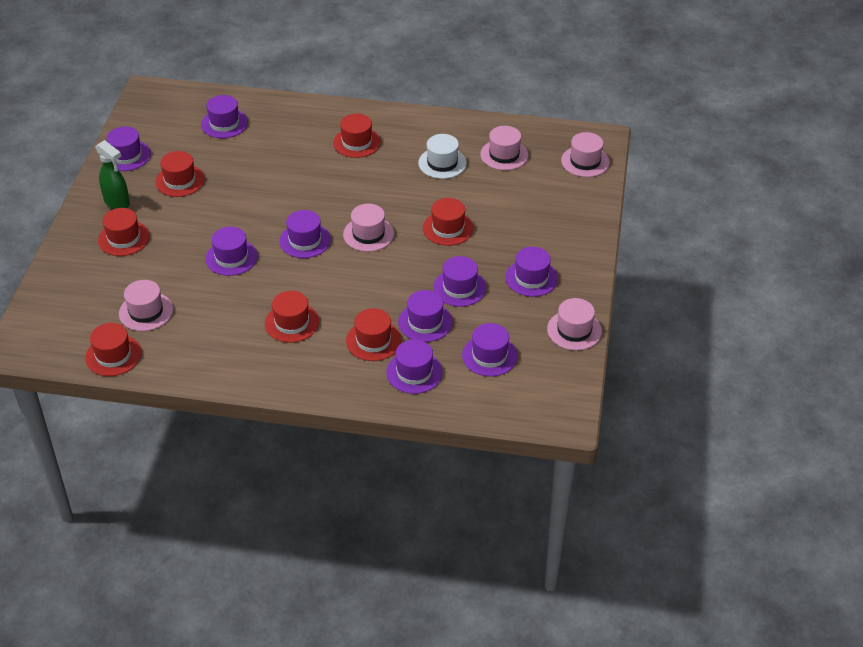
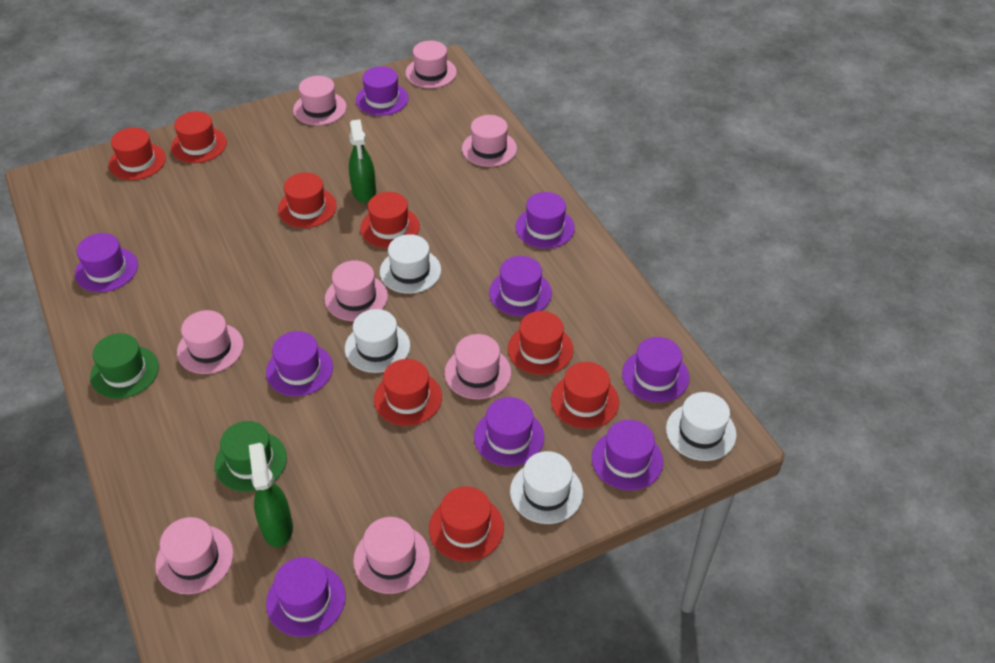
green hat: 0 -> 2
green spray bottle: 1 -> 2
pink hat: 5 -> 8
red hat: 7 -> 8
white hat: 1 -> 4

